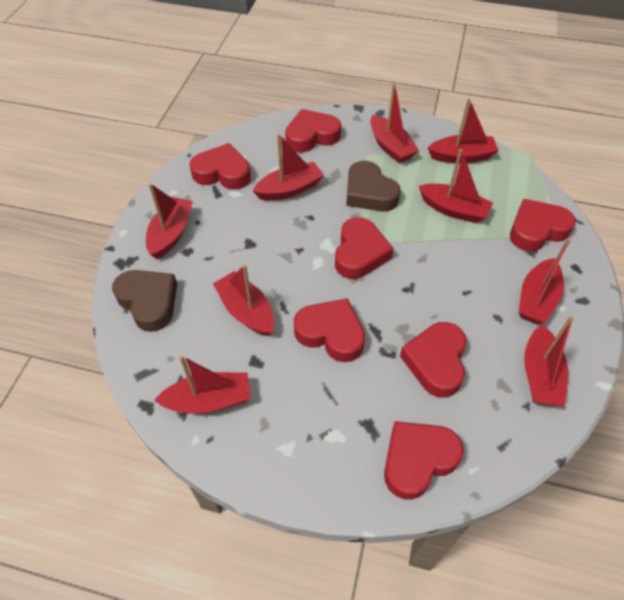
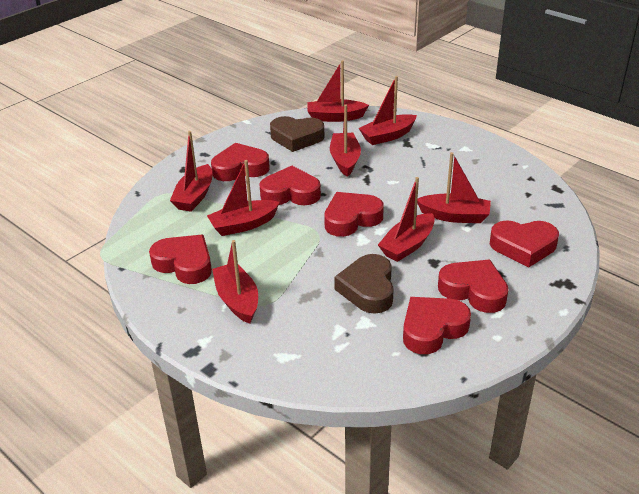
red boat: 9 -> 8

